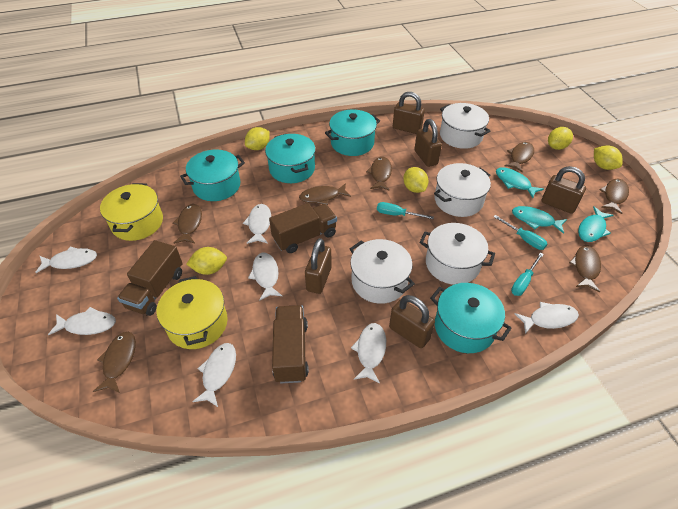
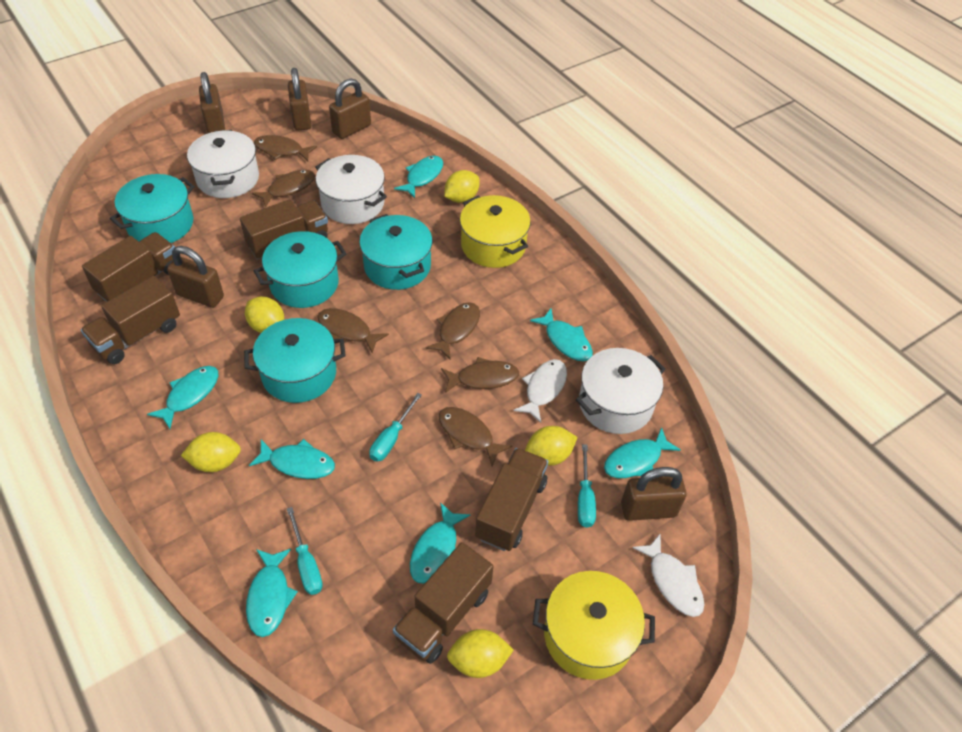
brown fish: 7 -> 6
brown truck: 3 -> 5
turquoise fish: 3 -> 7
white fish: 7 -> 2
white pot: 4 -> 3

